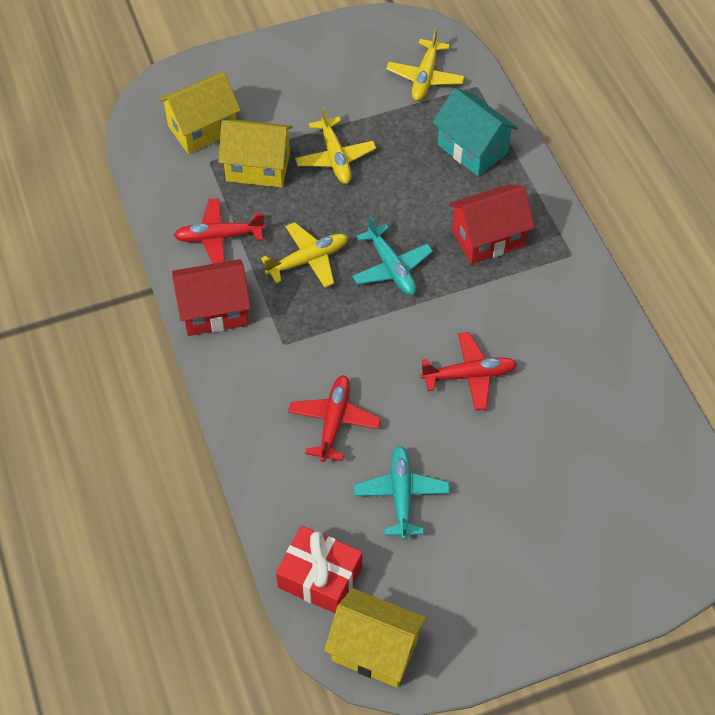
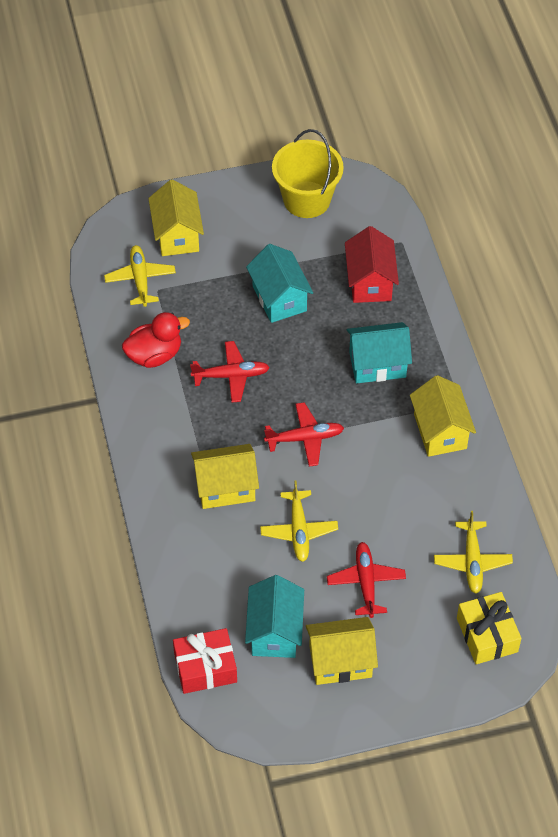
red duck: 0 -> 1
red house: 2 -> 1
turquoise house: 1 -> 3
turquoise plane: 2 -> 0
yellow bucket: 0 -> 1
yellow gift: 0 -> 1
yellow house: 3 -> 4

